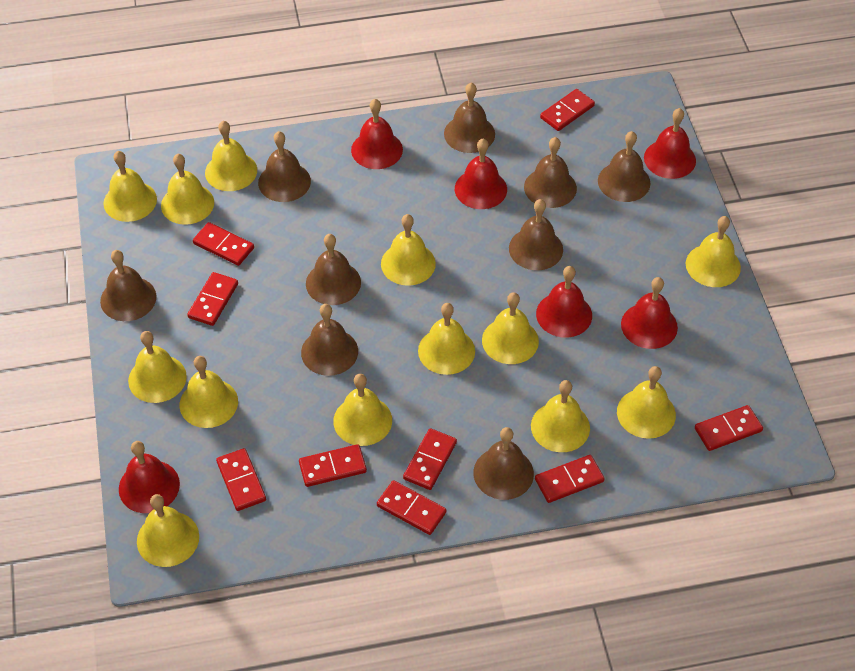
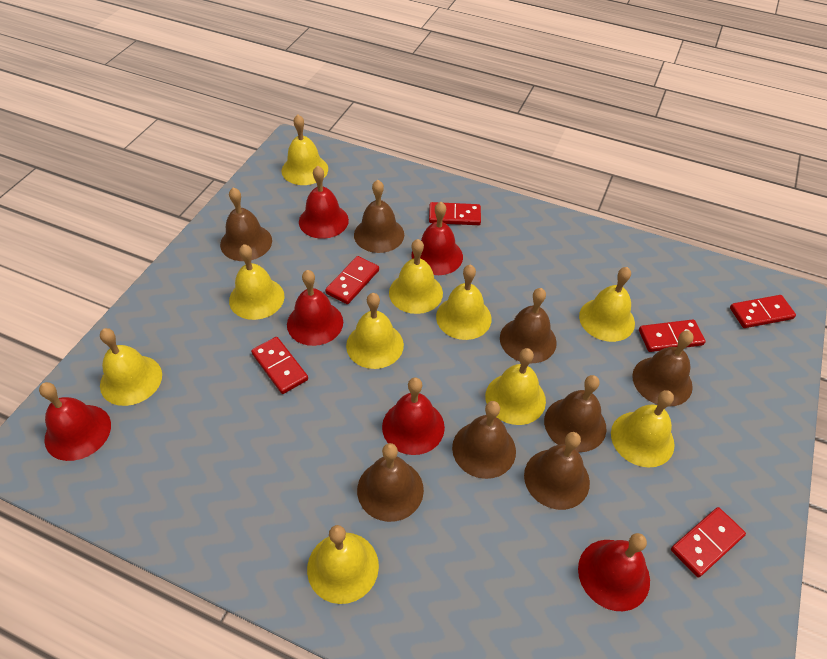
brown bell: 9 -> 8
red domino: 9 -> 6
yellow bell: 13 -> 10

